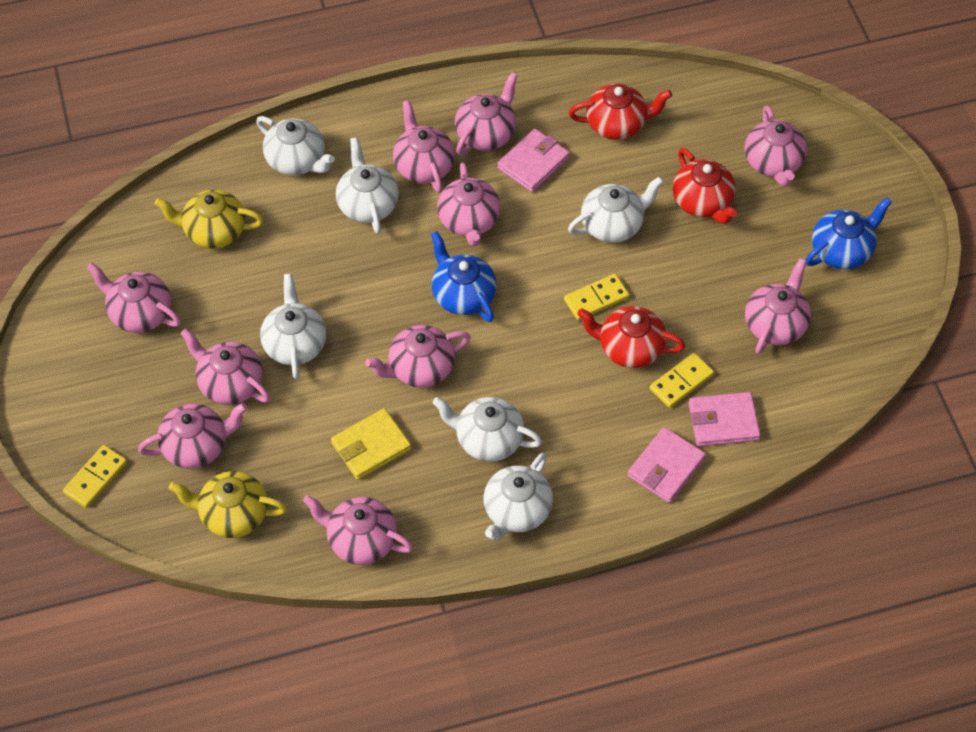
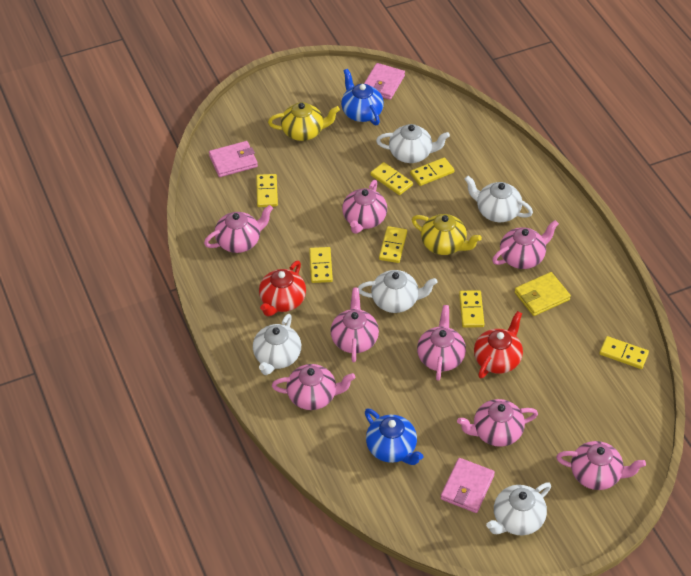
pink teapot: 10 -> 8
red teapot: 3 -> 2
white teapot: 6 -> 5
yellow domino: 3 -> 7

